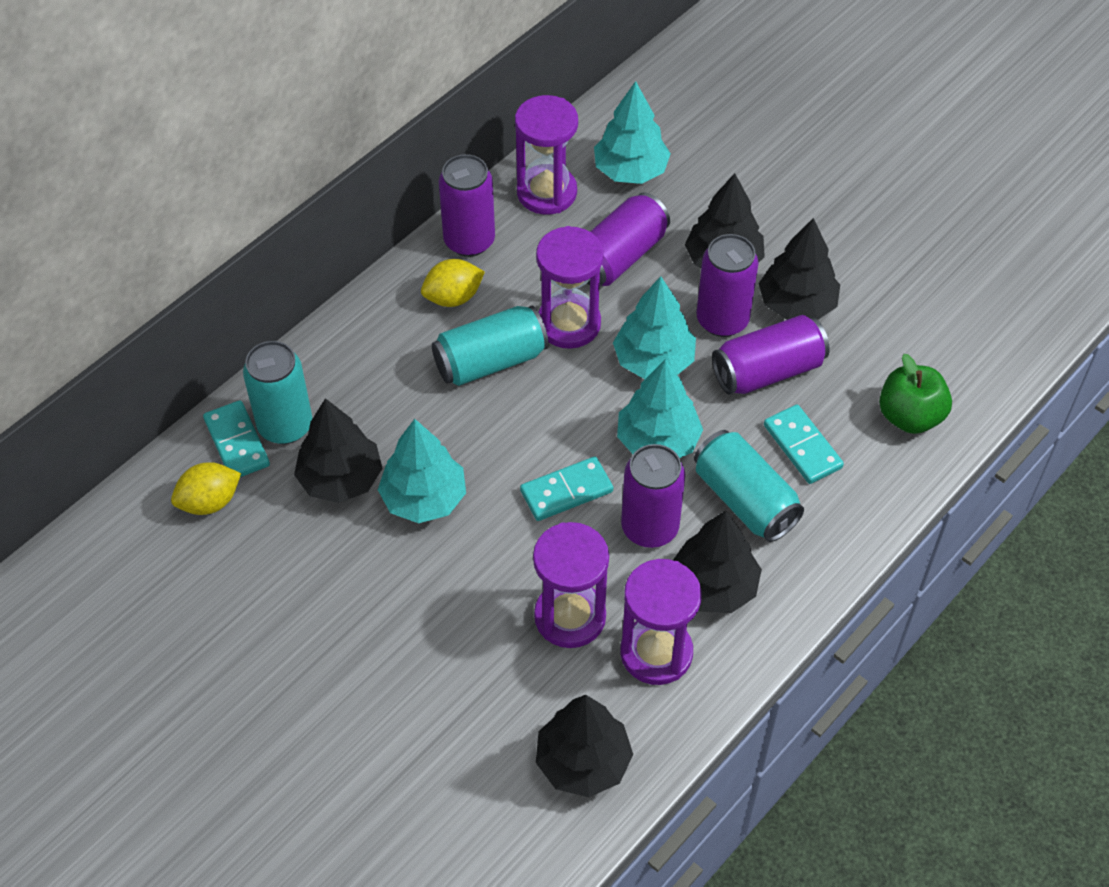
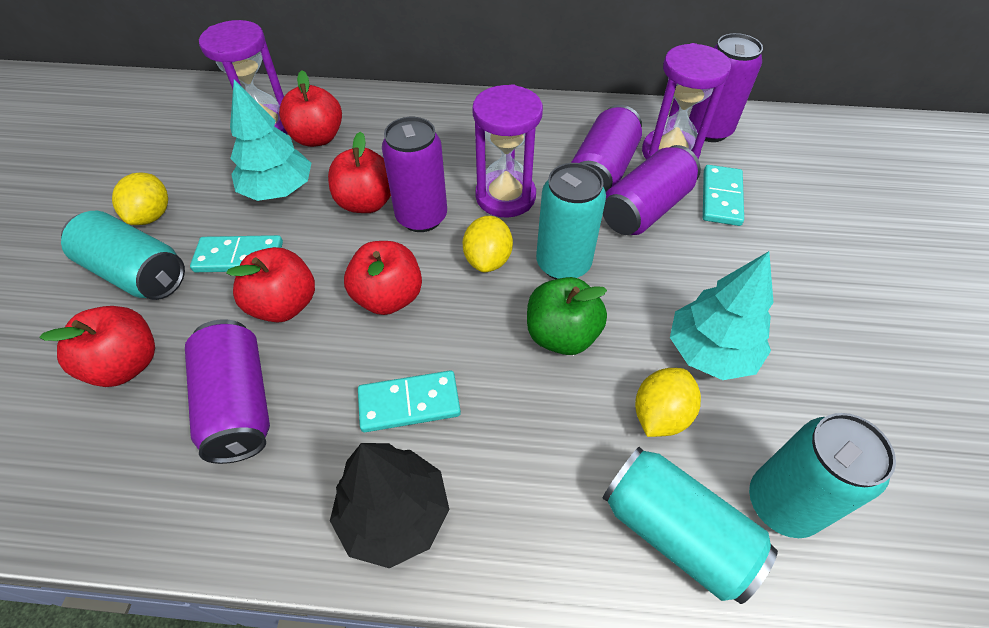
black tree: 5 -> 1
purple hourglass: 4 -> 3
red apple: 0 -> 5
turquoise can: 3 -> 4
turquoise tree: 4 -> 2
yellow lemon: 2 -> 3

